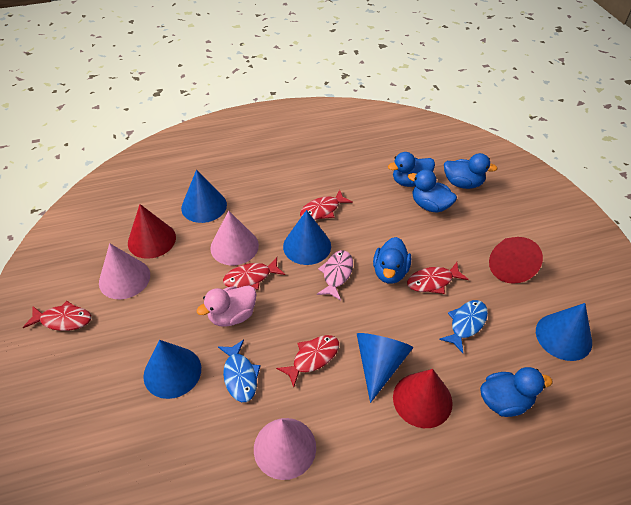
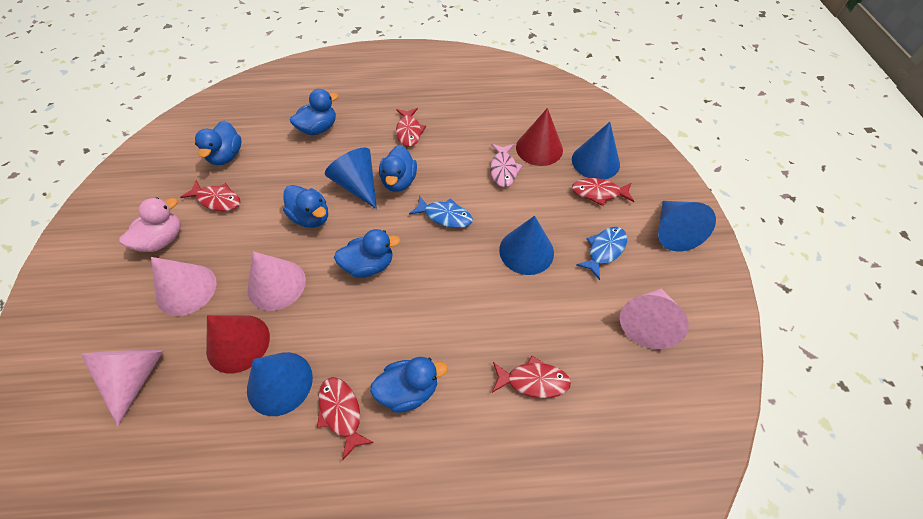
blue duck: 5 -> 6
pink cone: 3 -> 4
red cone: 3 -> 2

